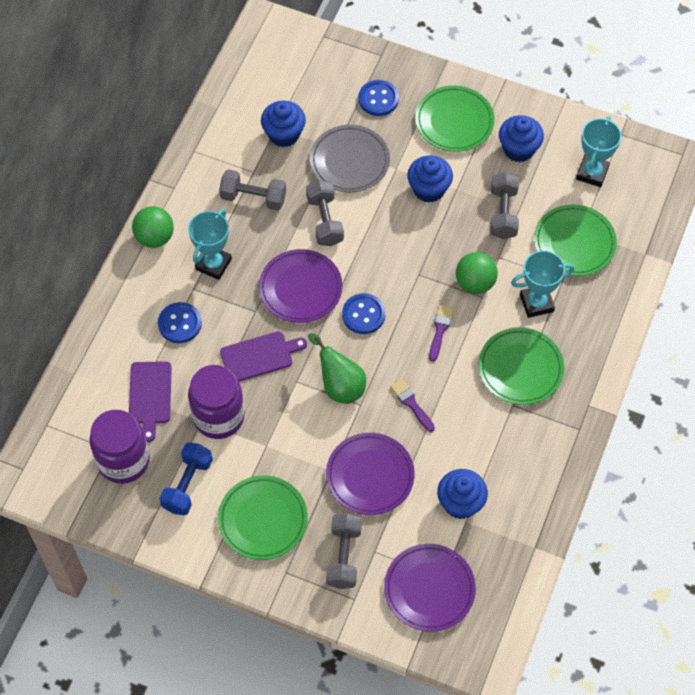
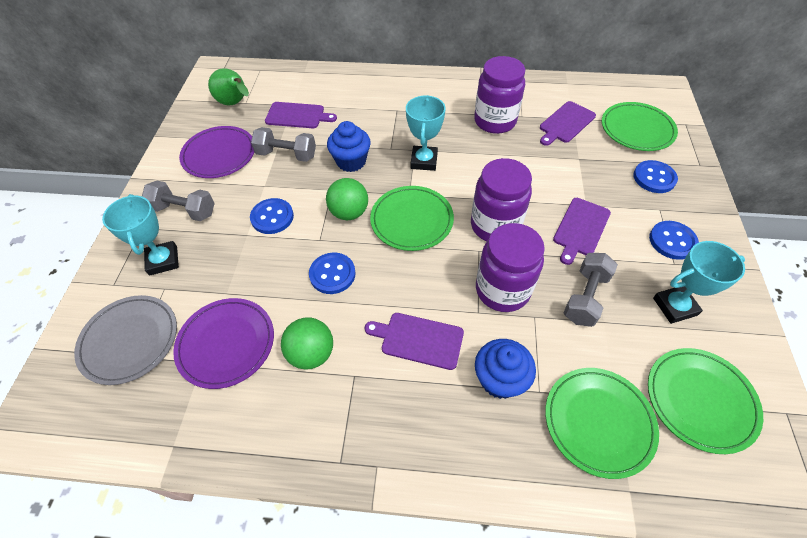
blue button: 3 -> 4
blue cupcake: 4 -> 2
blue dumbbell: 1 -> 0
grey dumbbell: 4 -> 3
purple brush: 2 -> 0
purple cutting board: 2 -> 4
purple jar: 2 -> 3
purple plate: 3 -> 2

